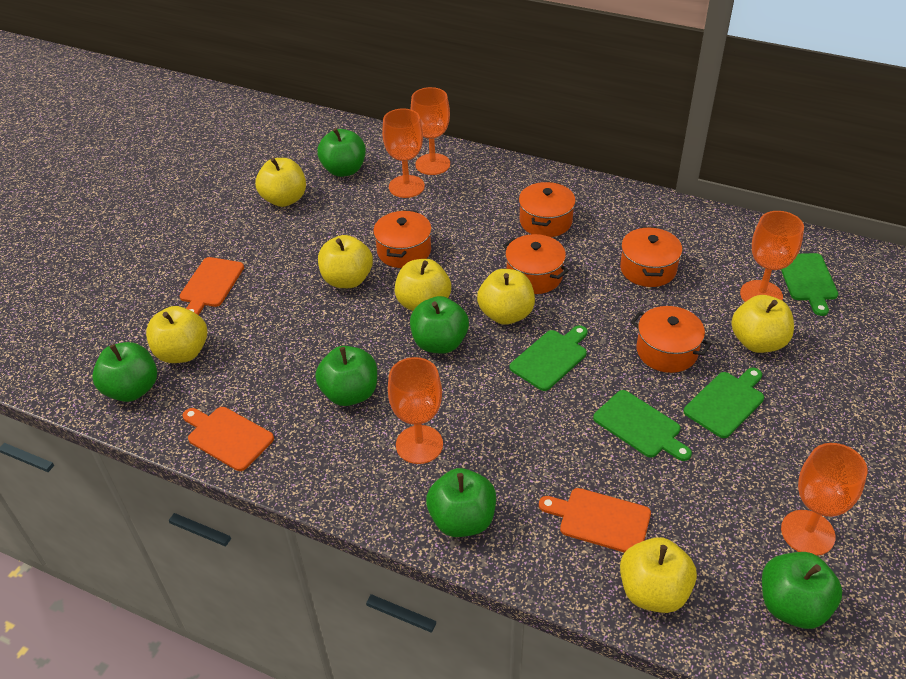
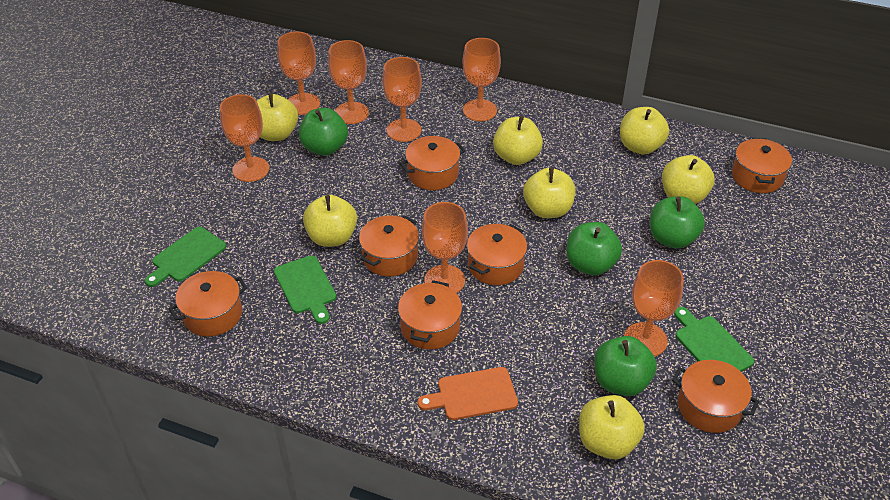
green apple: 6 -> 4
green cutting board: 4 -> 3
orange cutting board: 3 -> 1
orange goblet: 5 -> 7
orange pot: 5 -> 7

